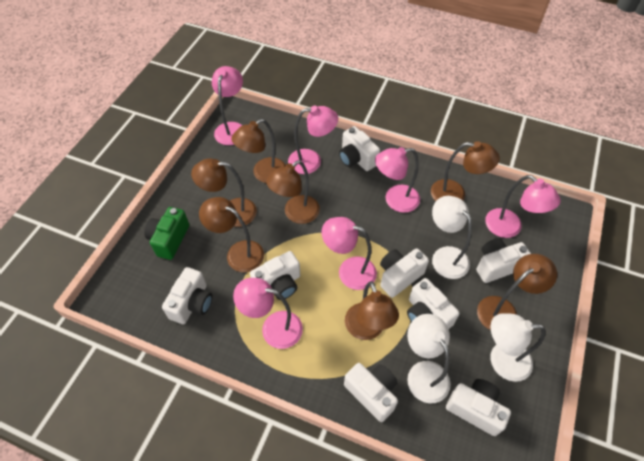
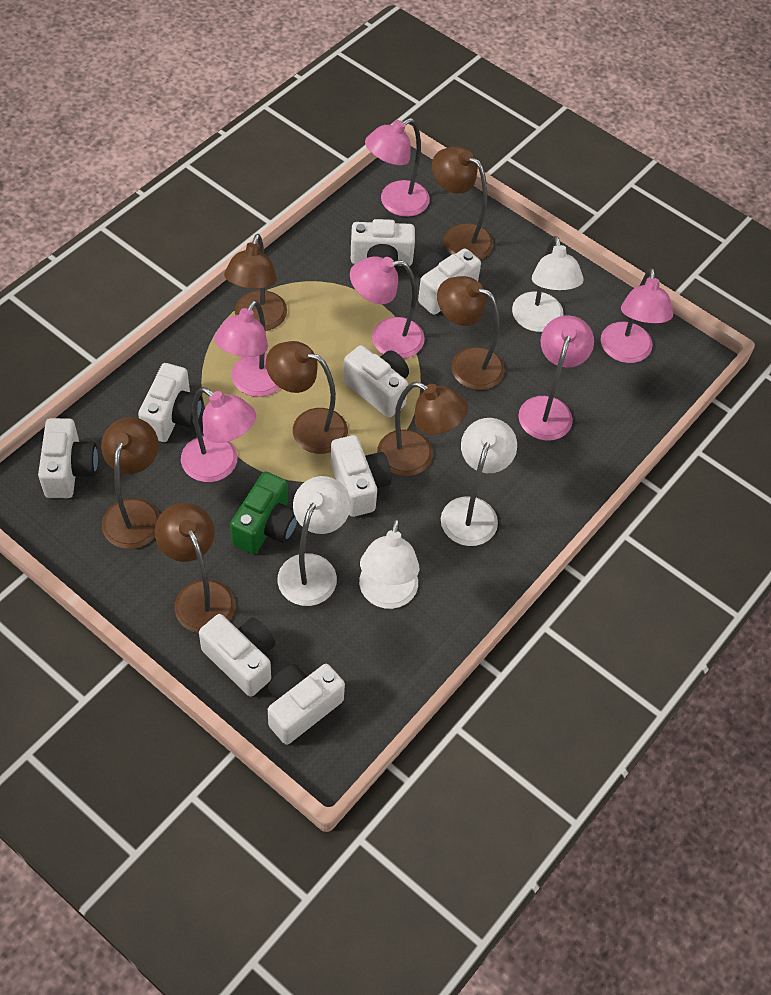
white lamp: 3 -> 4

